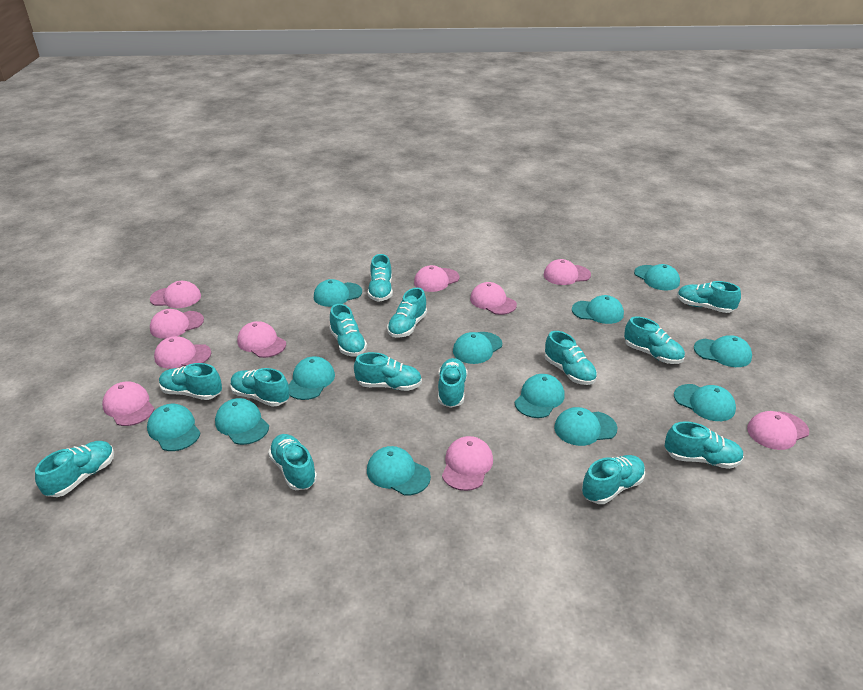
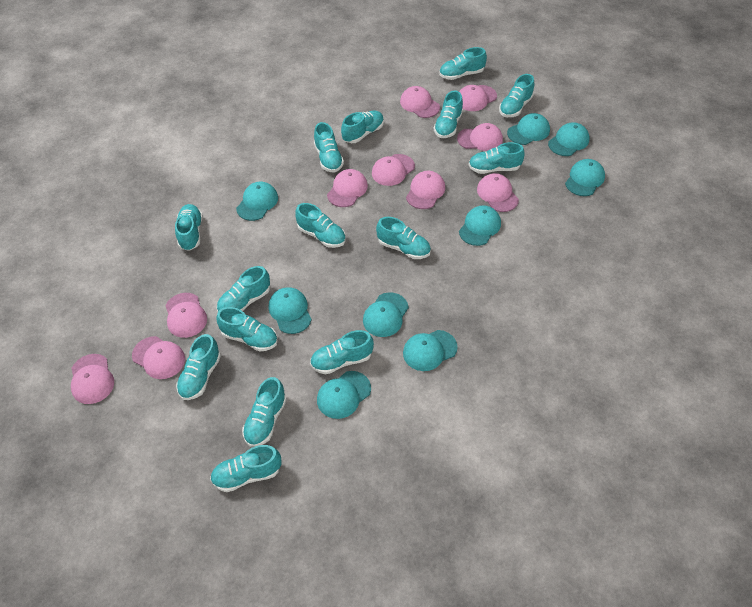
turquoise cap: 12 -> 9
turquoise shoe: 14 -> 15

